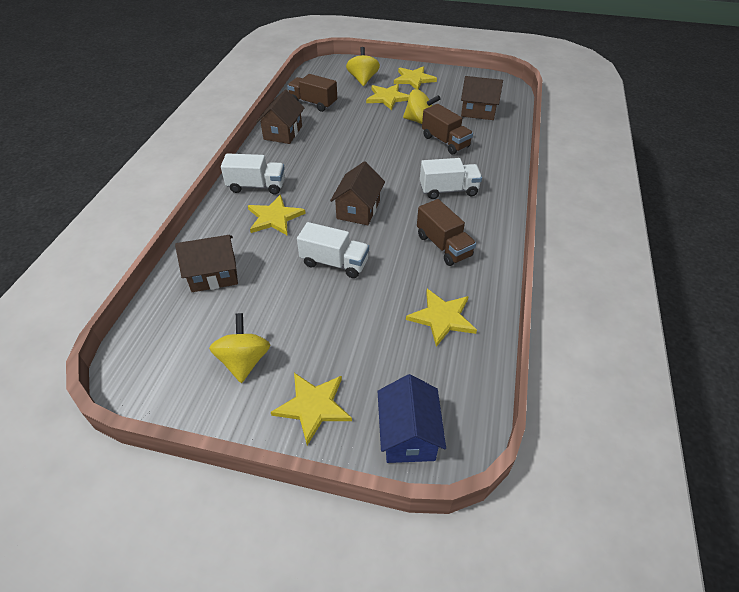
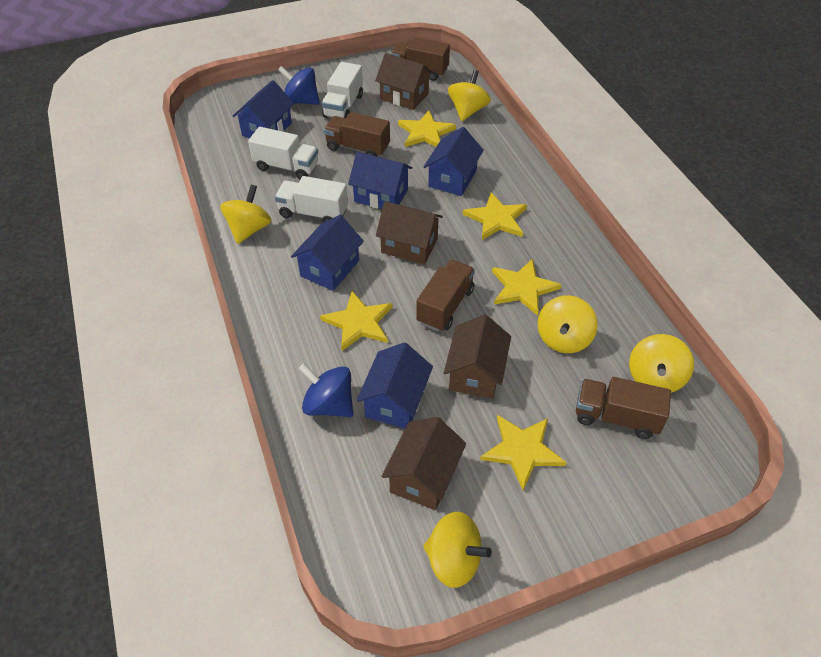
blue house: 1 -> 5
blue spinning top: 0 -> 2
brown truck: 3 -> 4
yellow spinning top: 3 -> 5

